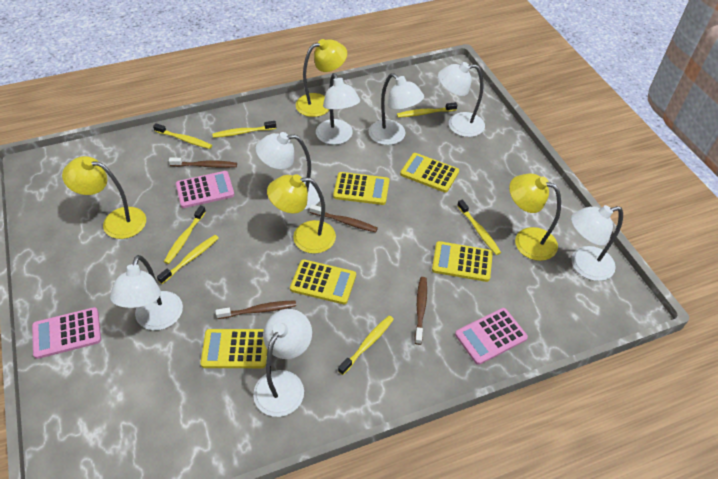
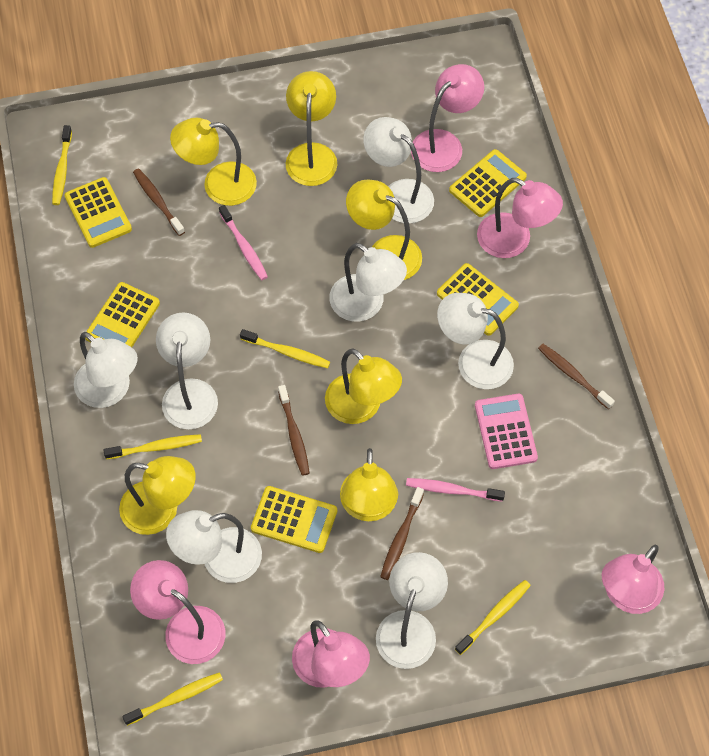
pink calculator: 3 -> 1
pink lamp: 0 -> 5
pink toothbrush: 0 -> 2
yellow lamp: 4 -> 6
yellow toothbrush: 7 -> 5

